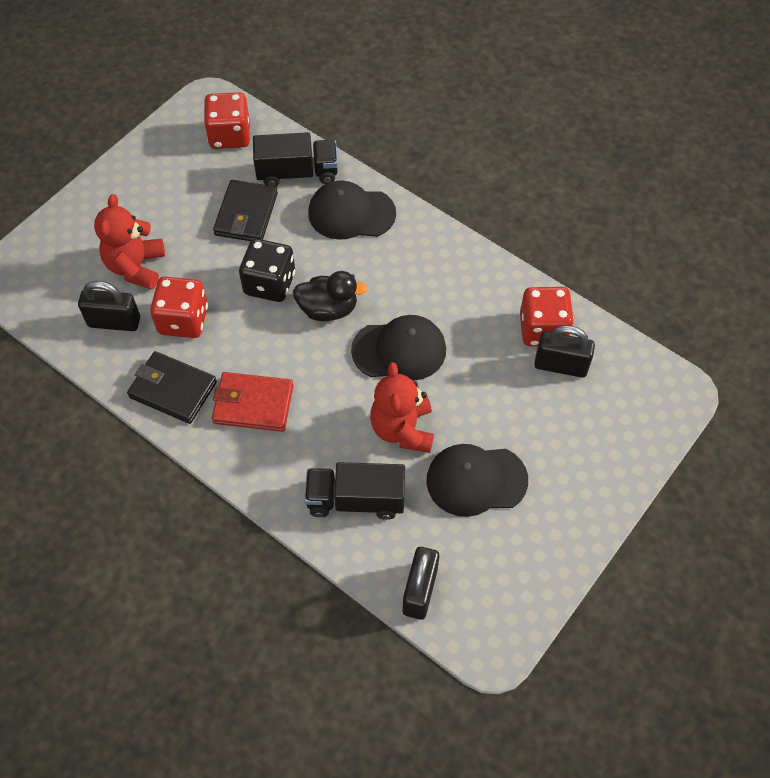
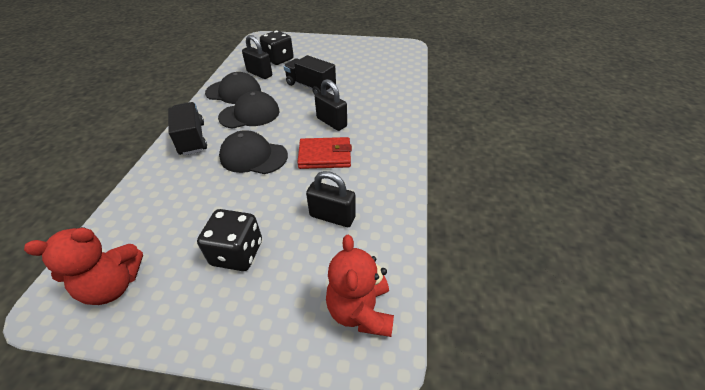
black dice: 1 -> 2
black duck: 1 -> 0
black wallet: 2 -> 0
red dice: 3 -> 0

